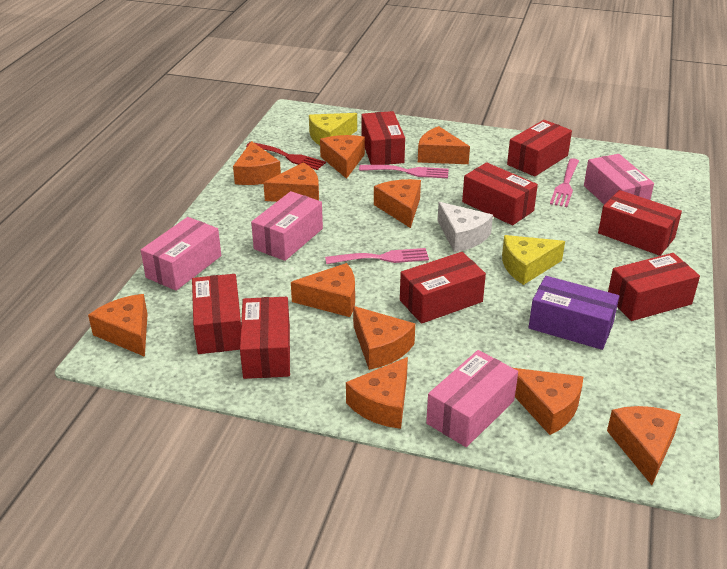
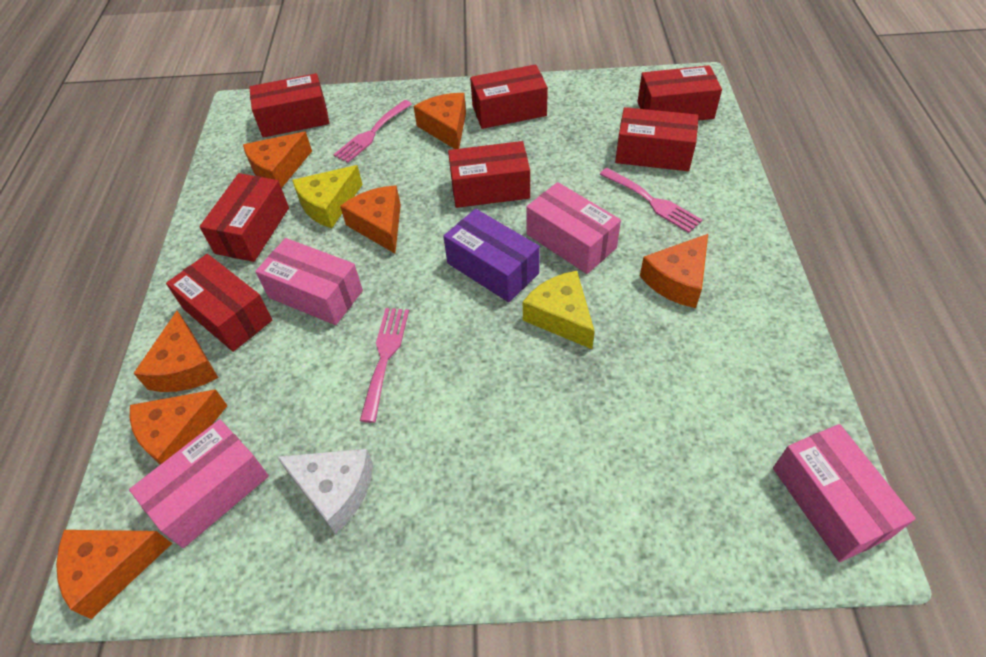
orange cheese: 11 -> 7
red box: 8 -> 7
red fork: 1 -> 0

